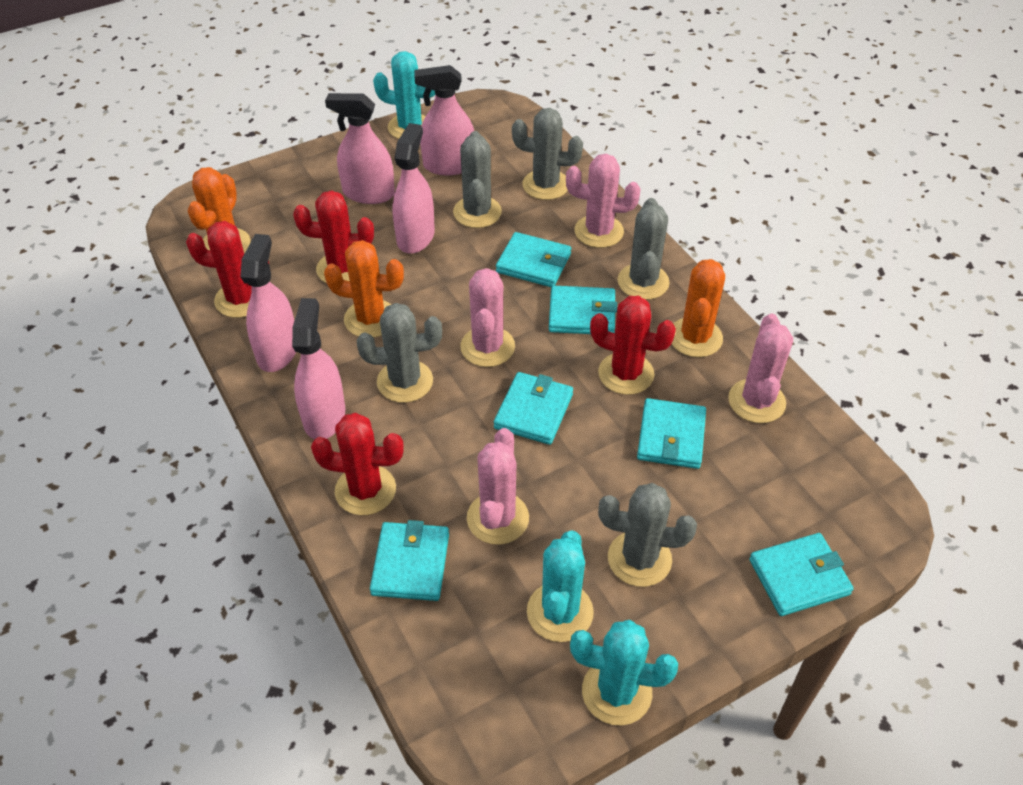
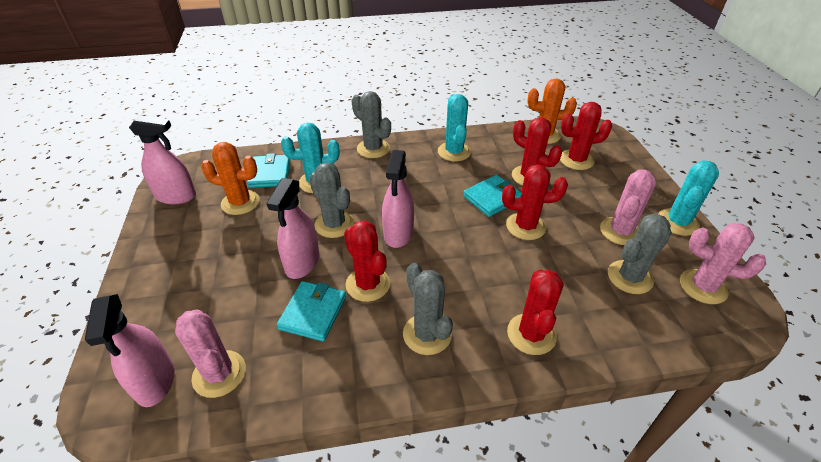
grey cactus: 5 -> 4
orange cactus: 3 -> 2
pink cactus: 4 -> 3
pink spray bottle: 5 -> 4
red cactus: 4 -> 5
turquoise wallet: 6 -> 3

